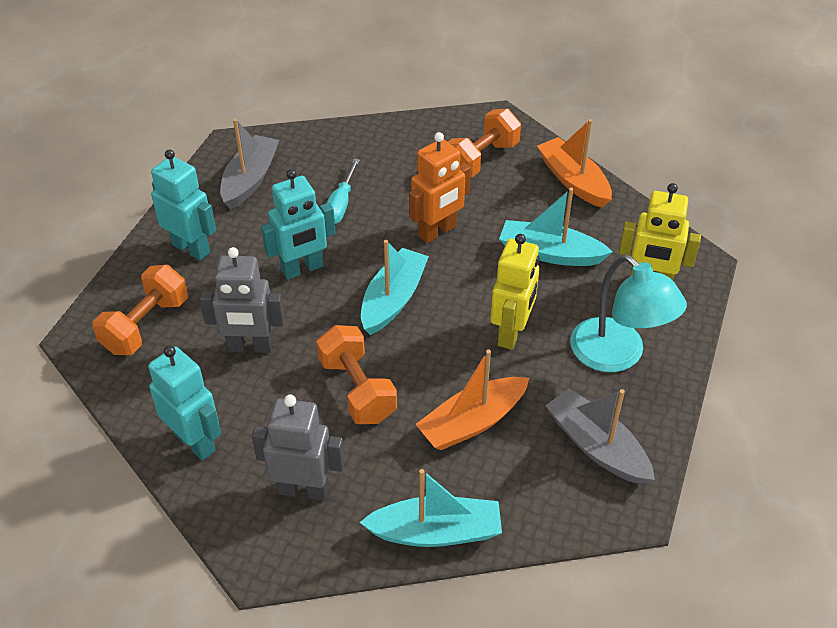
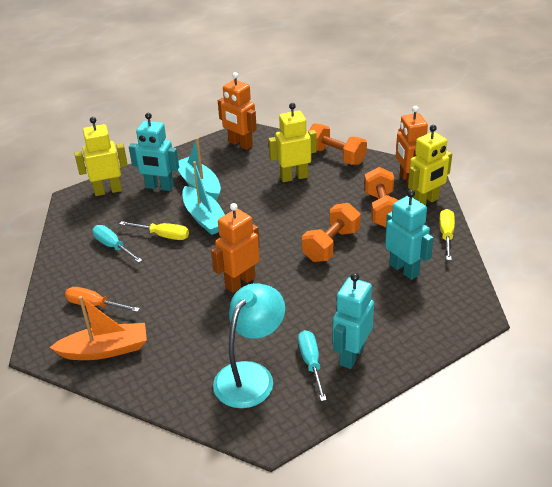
grey boat: 2 -> 0
grey robot: 2 -> 0
orange boat: 2 -> 1
orange robot: 1 -> 3
orange screwdriver: 0 -> 1
turquoise boat: 3 -> 2
turquoise screwdriver: 1 -> 2
yellow robot: 2 -> 3
yellow screwdriver: 0 -> 2

